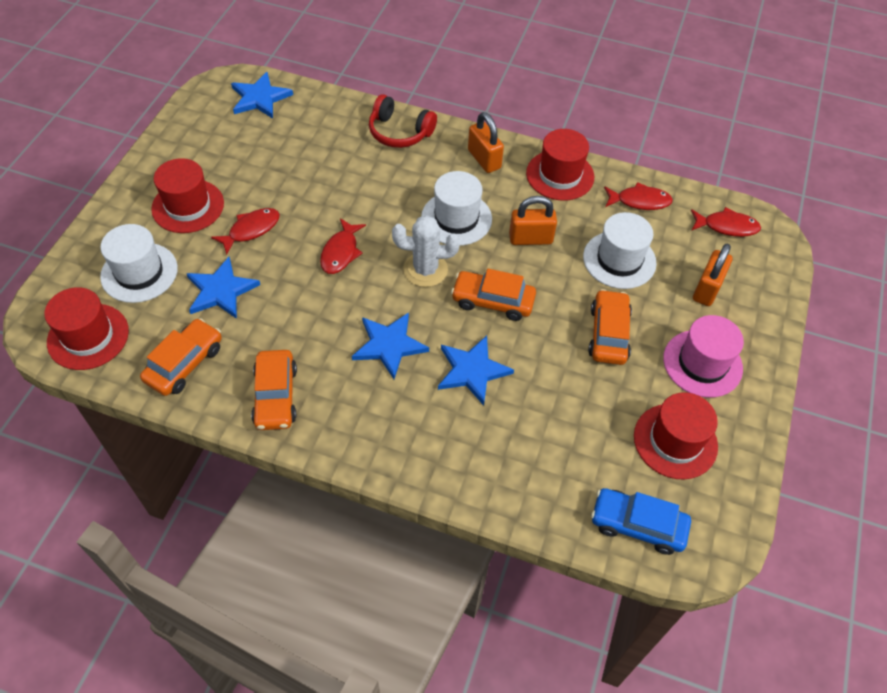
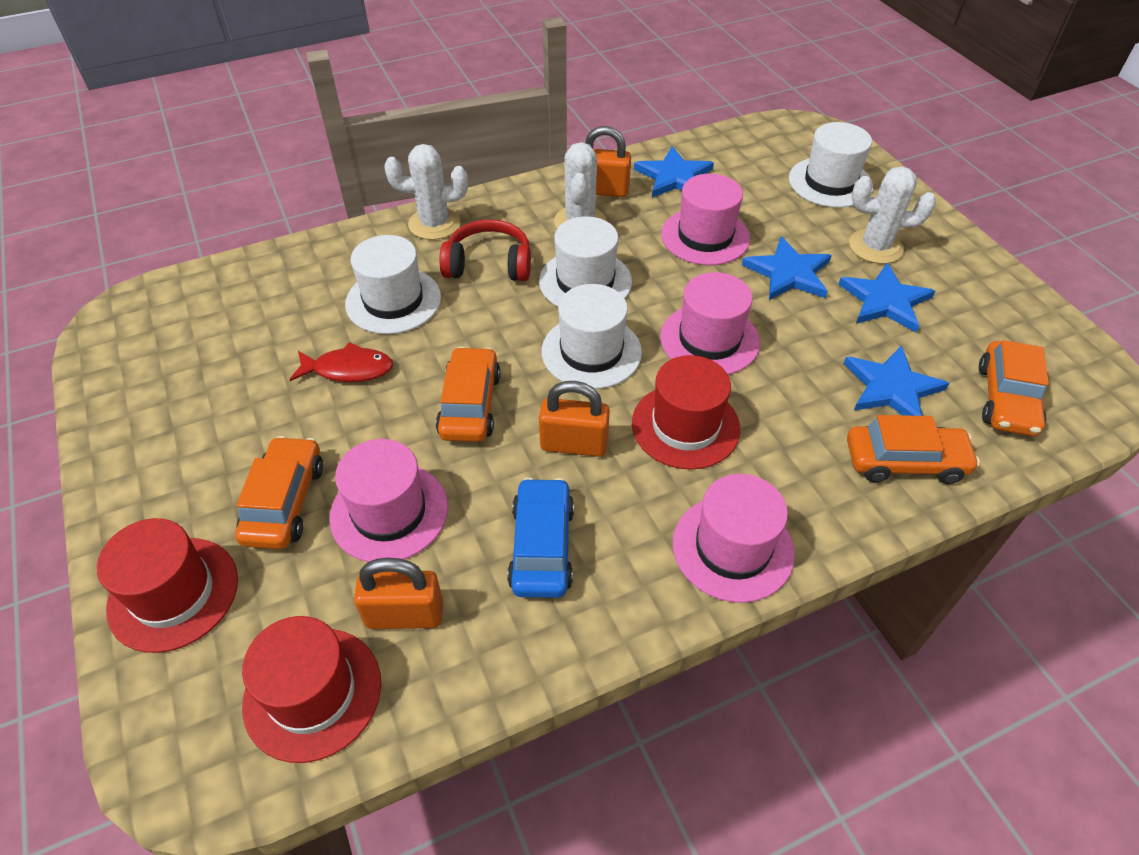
pink hat: 1 -> 4
red fish: 4 -> 1
red hat: 4 -> 3
white cactus: 1 -> 3
white hat: 3 -> 4

